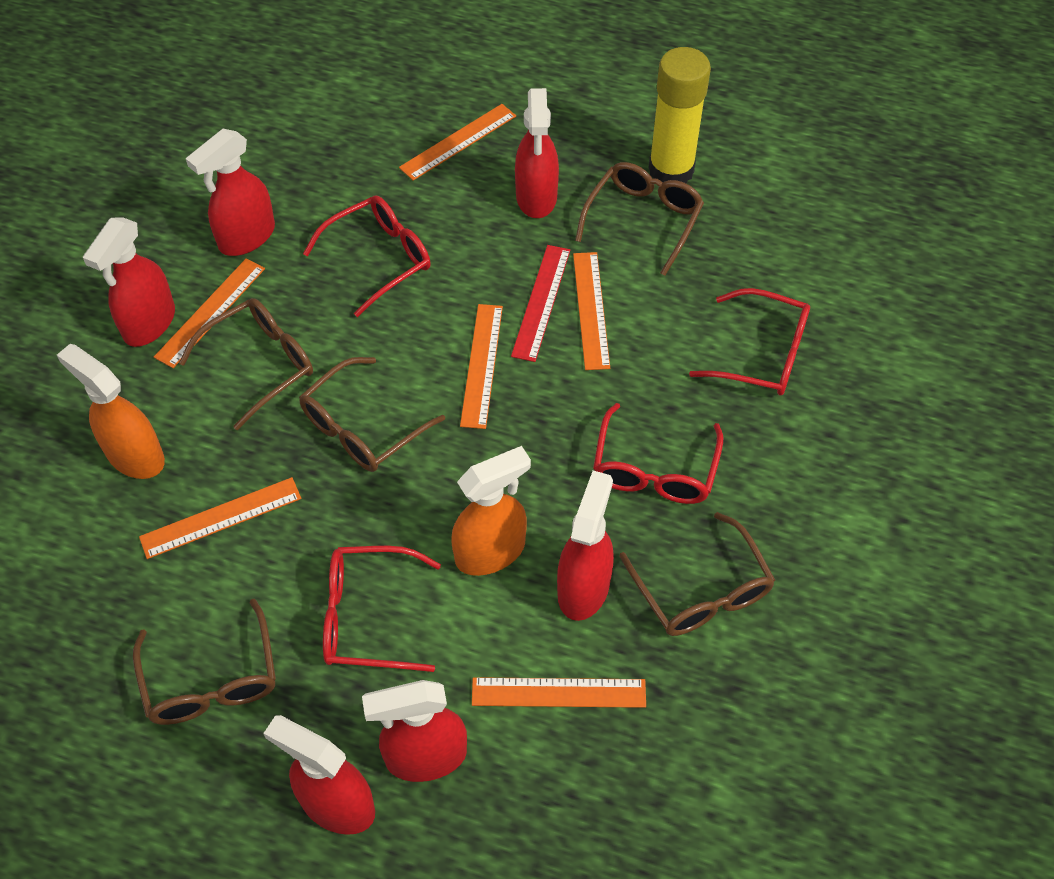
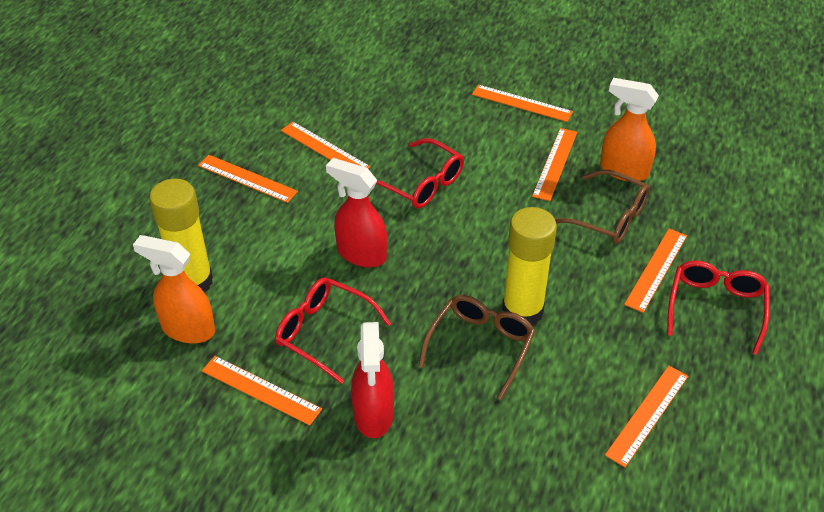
brown glasses: 5 -> 2
orange ruler: 6 -> 7
red glasses: 4 -> 3
red ruler: 1 -> 0
red spray bottle: 6 -> 2
yellow glue stick: 1 -> 2

